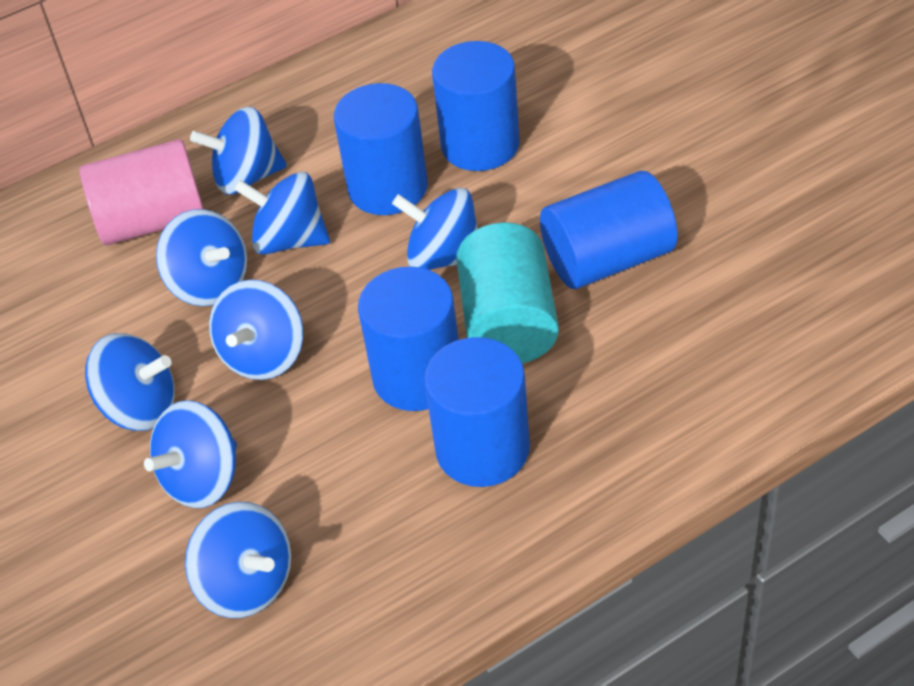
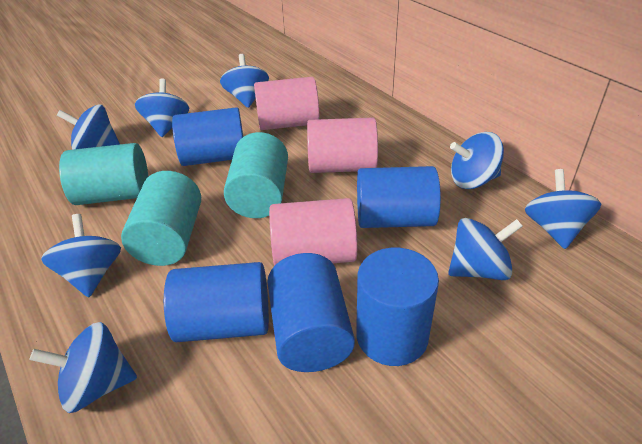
pink cylinder: 1 -> 3
turquoise cylinder: 1 -> 3

